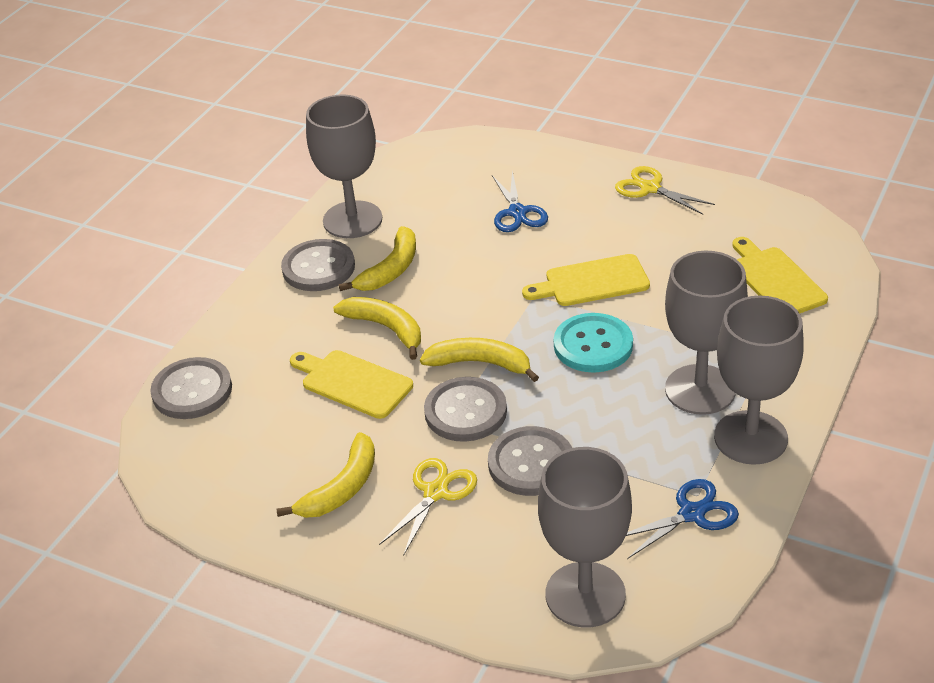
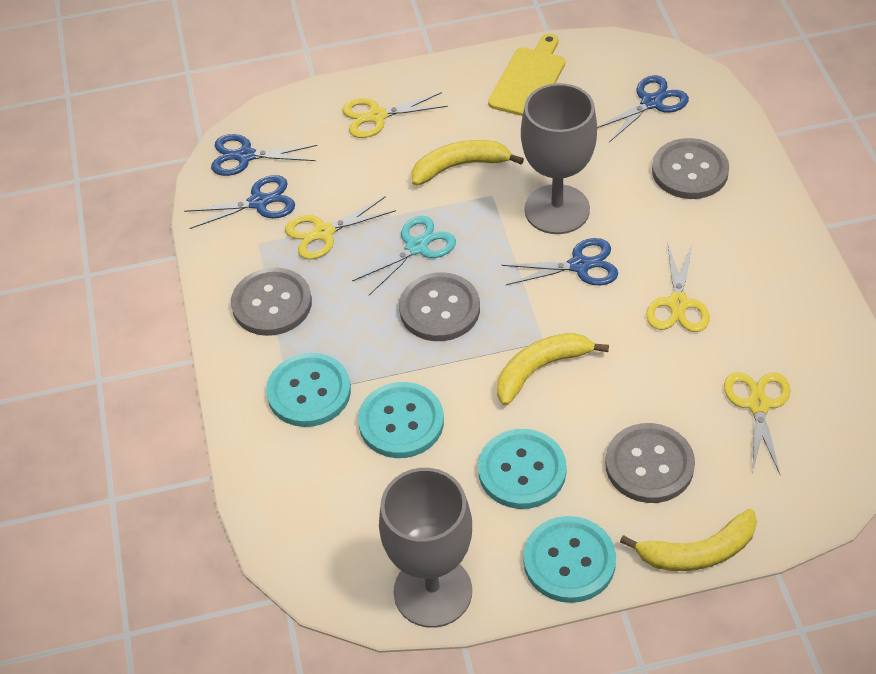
blue scissors: 2 -> 4
grey goblet: 4 -> 2
turquoise button: 1 -> 4
turquoise scissors: 0 -> 1
yellow banana: 4 -> 3
yellow cutting board: 3 -> 1
yellow scissors: 2 -> 4

